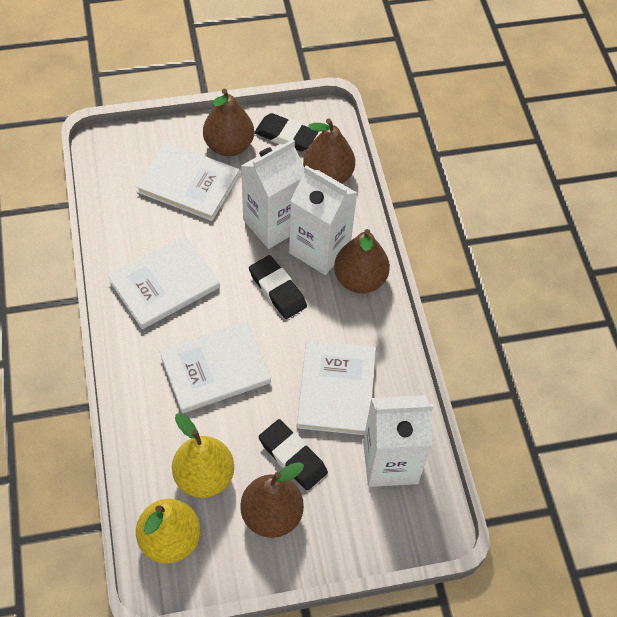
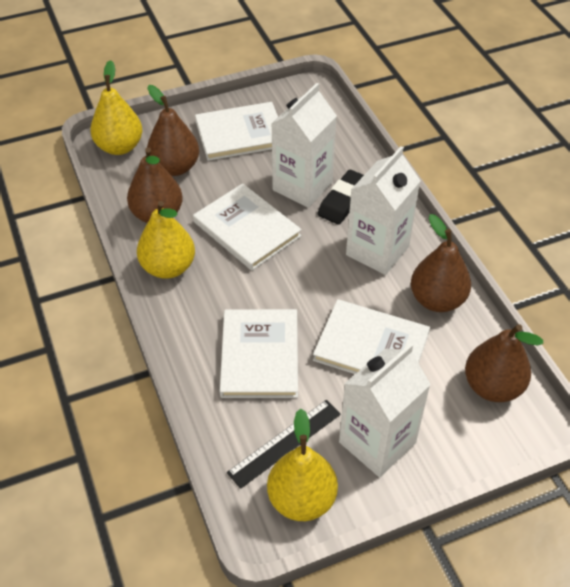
black eraser: 3 -> 1
black ruler: 0 -> 1
yellow pear: 2 -> 3

